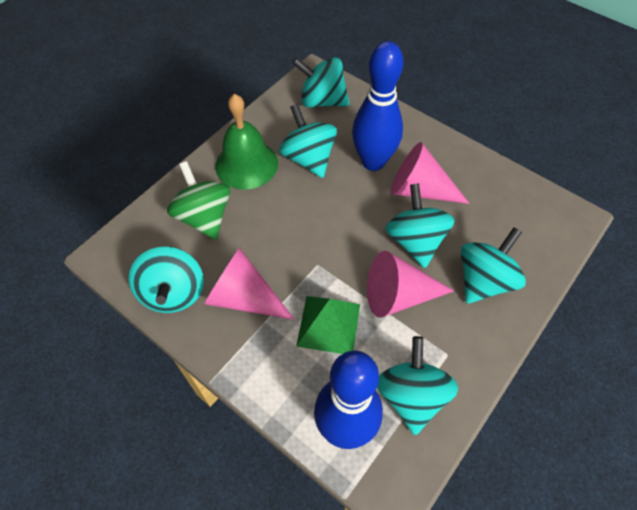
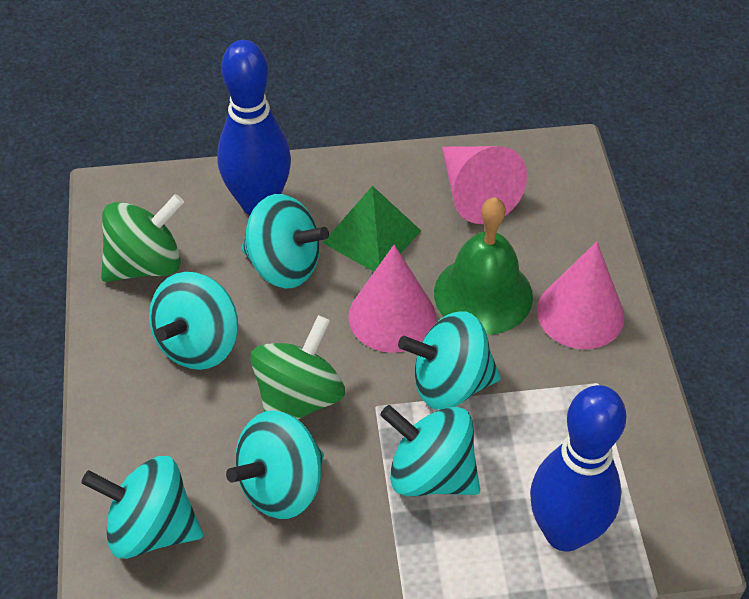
green spinning top: 1 -> 2

